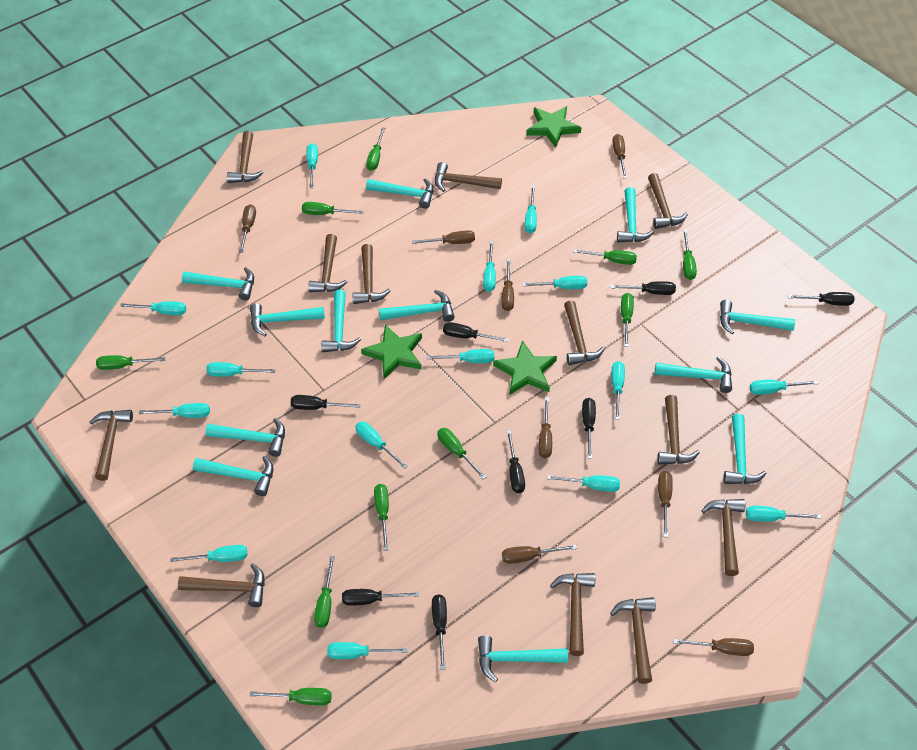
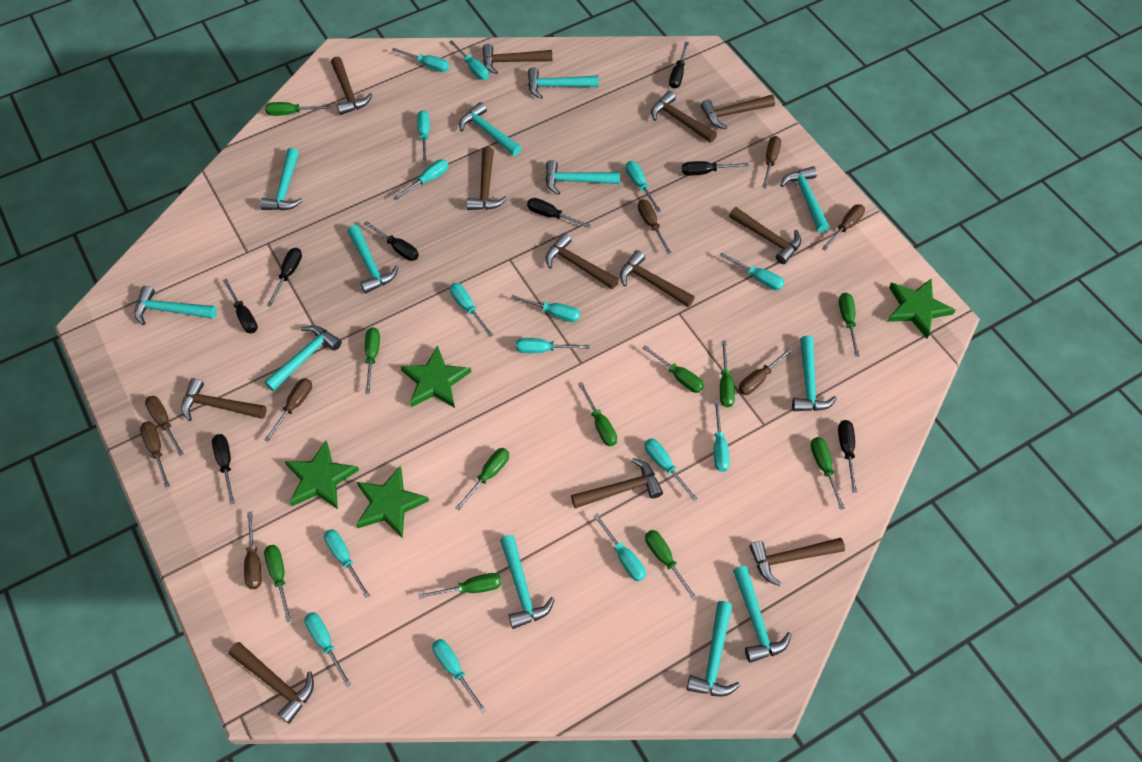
green screwdriver: 10 -> 11
green star: 3 -> 4

